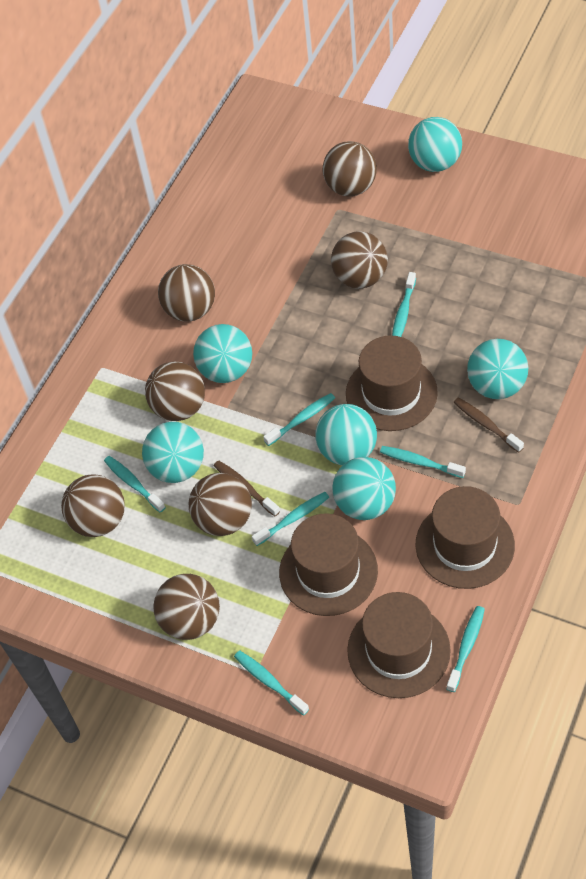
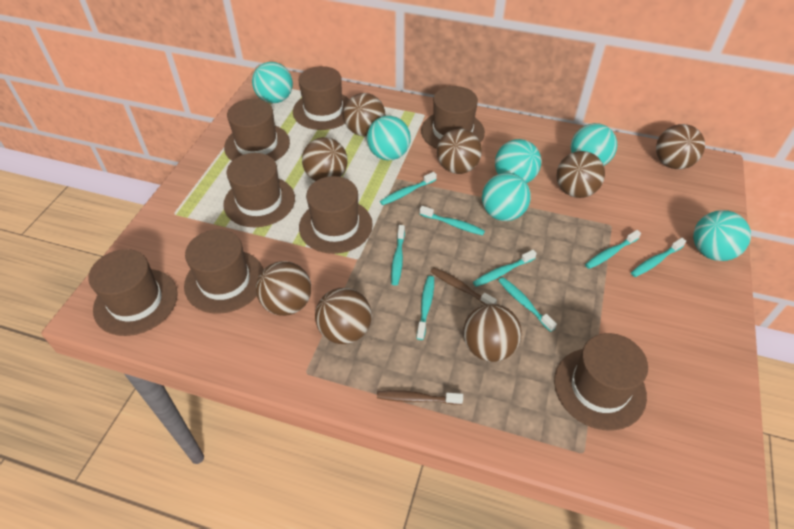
brown ball: 7 -> 8
brown hat: 4 -> 8
turquoise toothbrush: 7 -> 8

